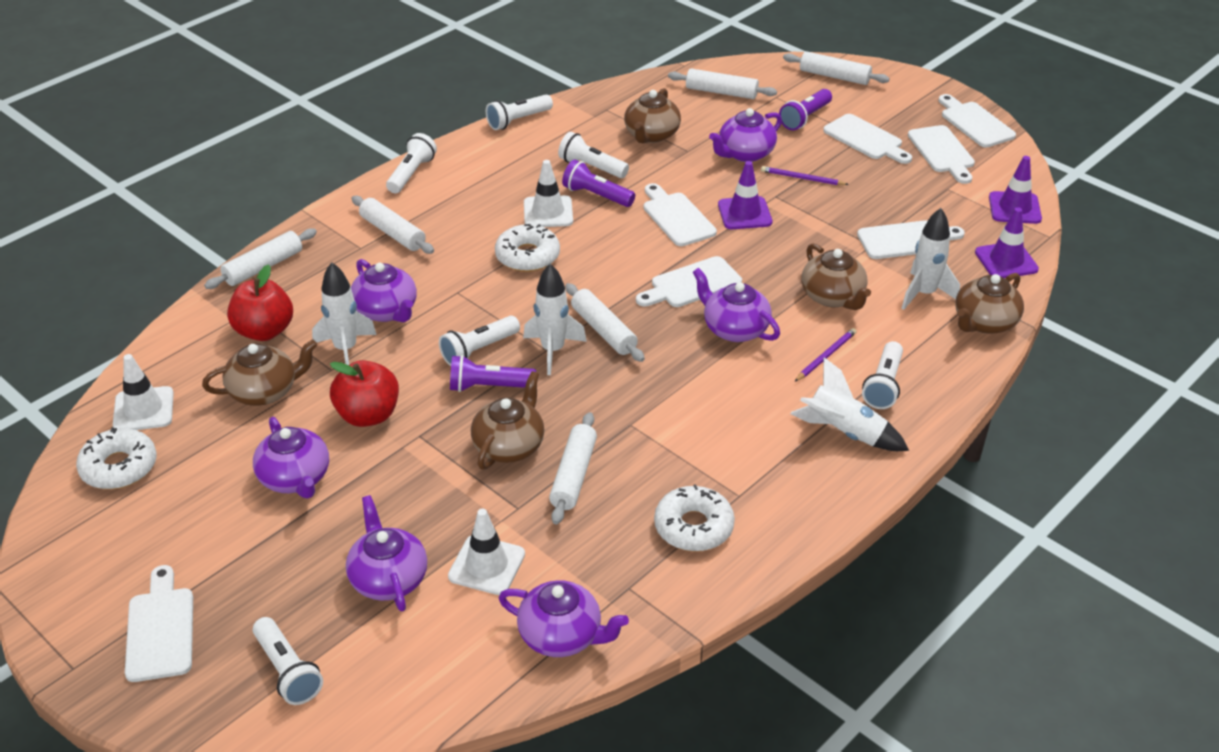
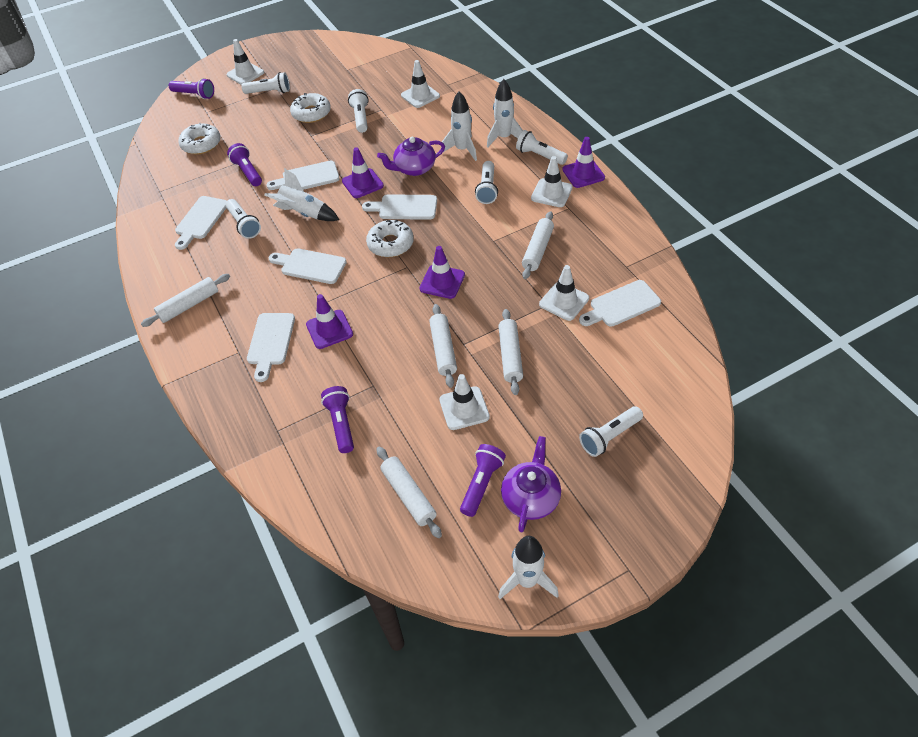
brown teapot: 5 -> 0
purple flashlight: 3 -> 4
purple pencil: 2 -> 0
purple teapot: 6 -> 2
purple traffic cone: 3 -> 4
red apple: 2 -> 0
white cutting board: 7 -> 6
white rolling pin: 6 -> 5
white traffic cone: 3 -> 5

